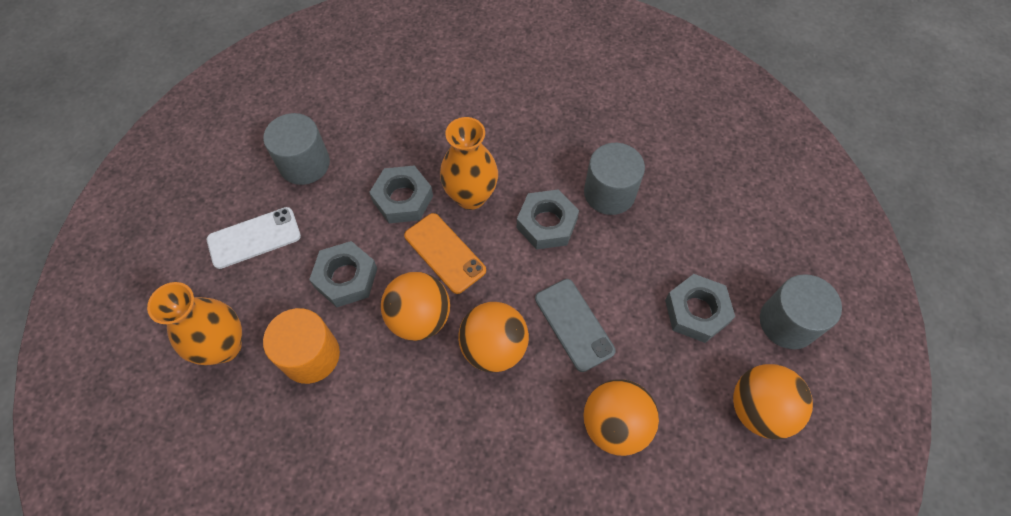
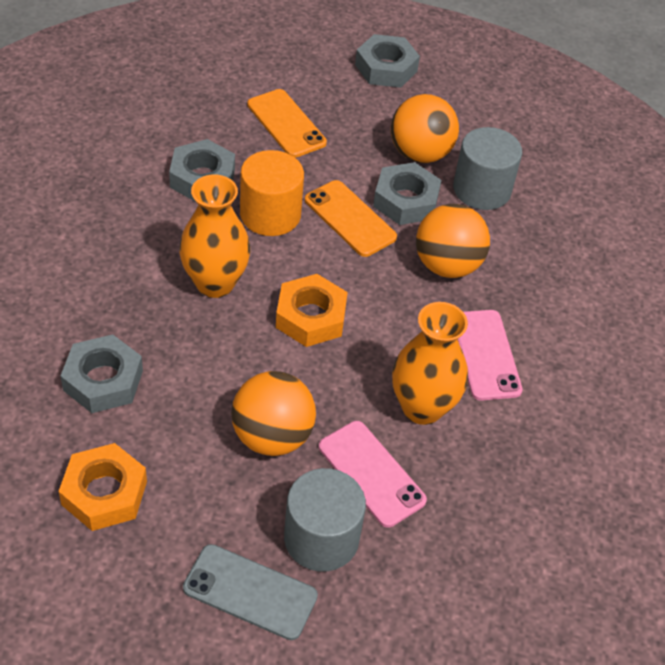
grey cylinder: 3 -> 2
orange ball: 4 -> 3
orange nut: 0 -> 2
orange phone: 1 -> 2
pink phone: 0 -> 2
white phone: 1 -> 0

